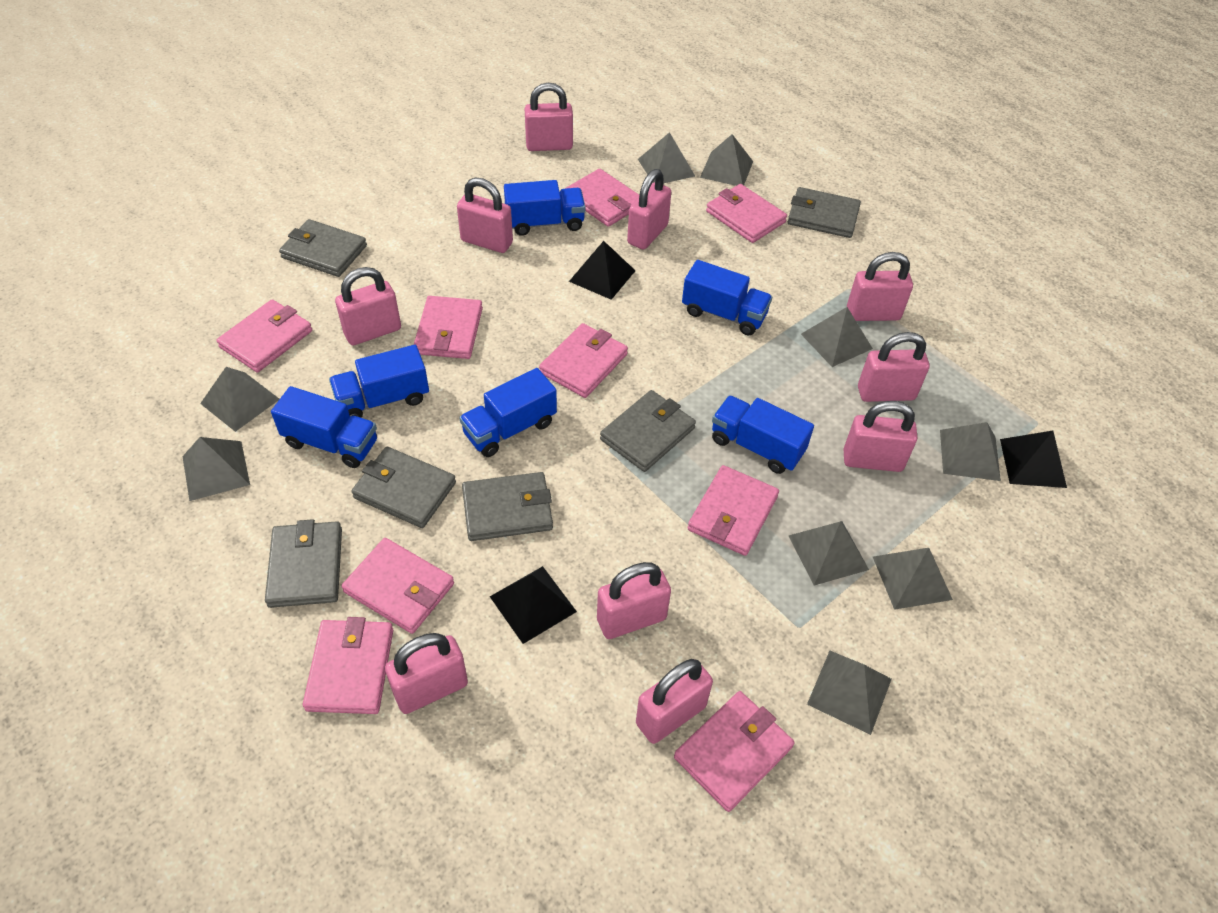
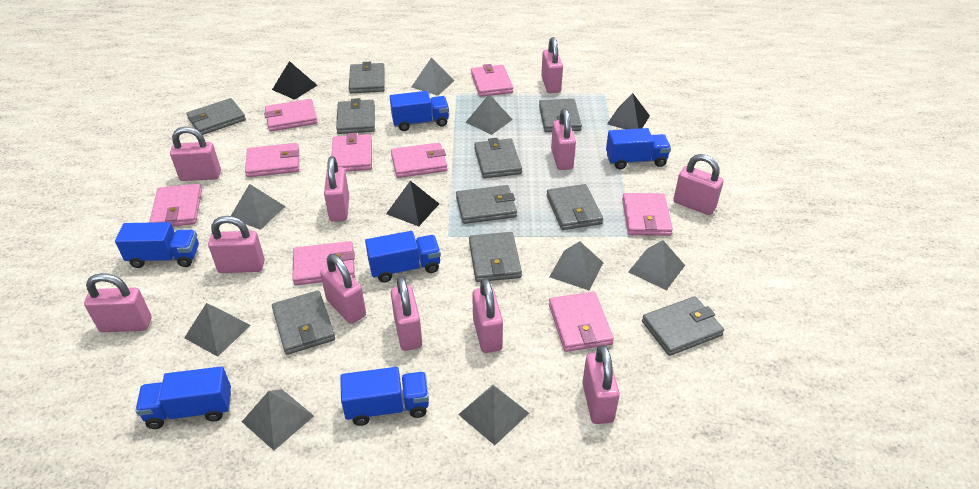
grey pyramid: 9 -> 8
grey wallet: 6 -> 10
pink padlock: 10 -> 11

